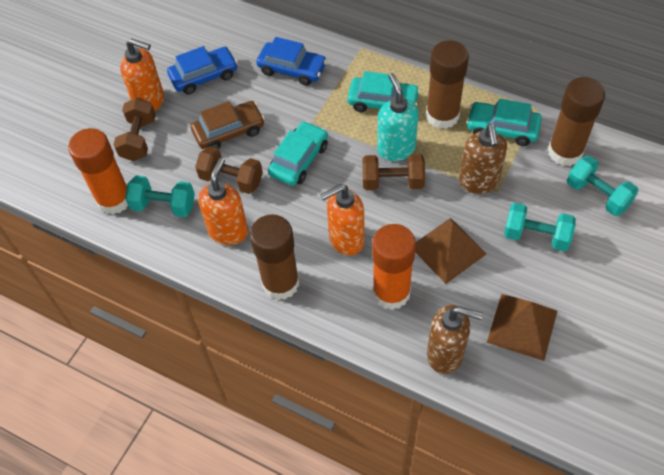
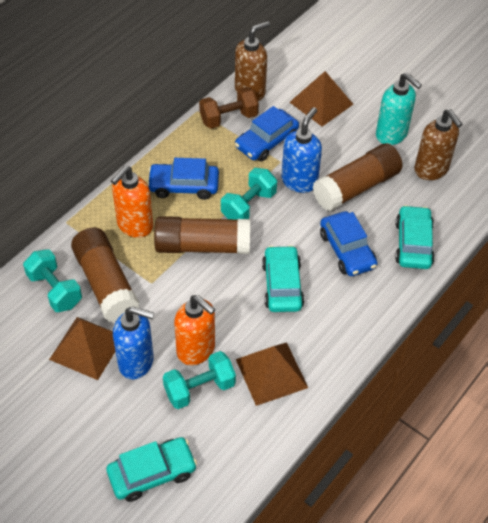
blue car: 2 -> 3
blue soap dispenser: 0 -> 2
brown car: 1 -> 0
brown dumbbell: 3 -> 1
brown pyramid: 2 -> 3
orange glue stick: 2 -> 0
orange soap dispenser: 3 -> 2

